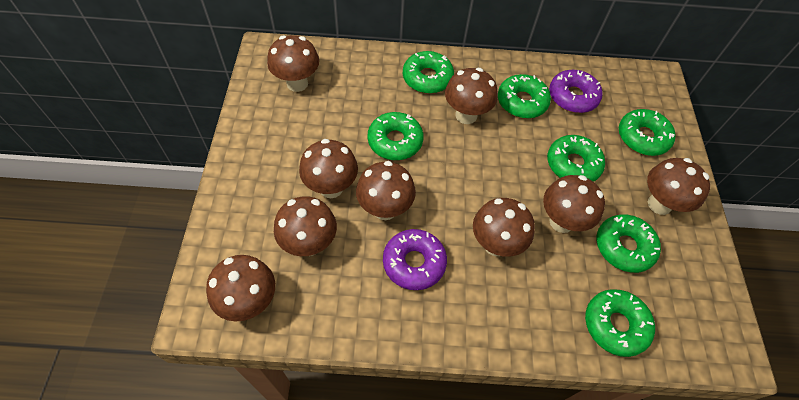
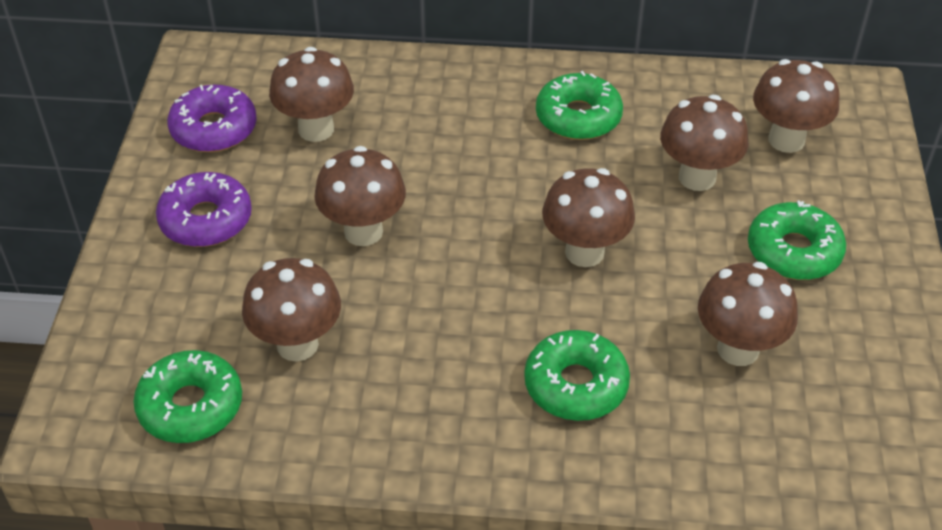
brown mushroom: 9 -> 7
green donut: 7 -> 4

